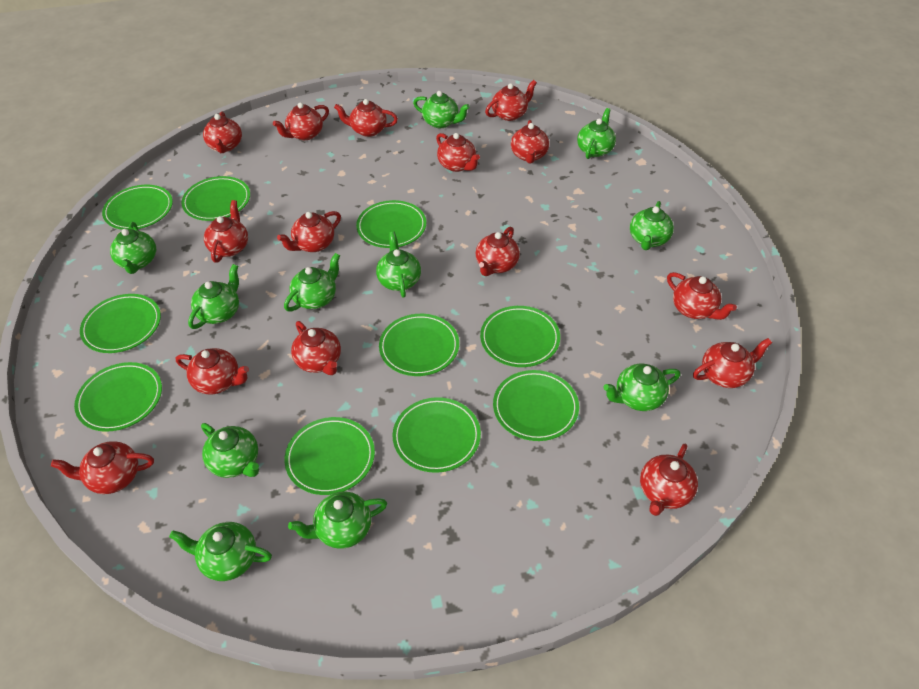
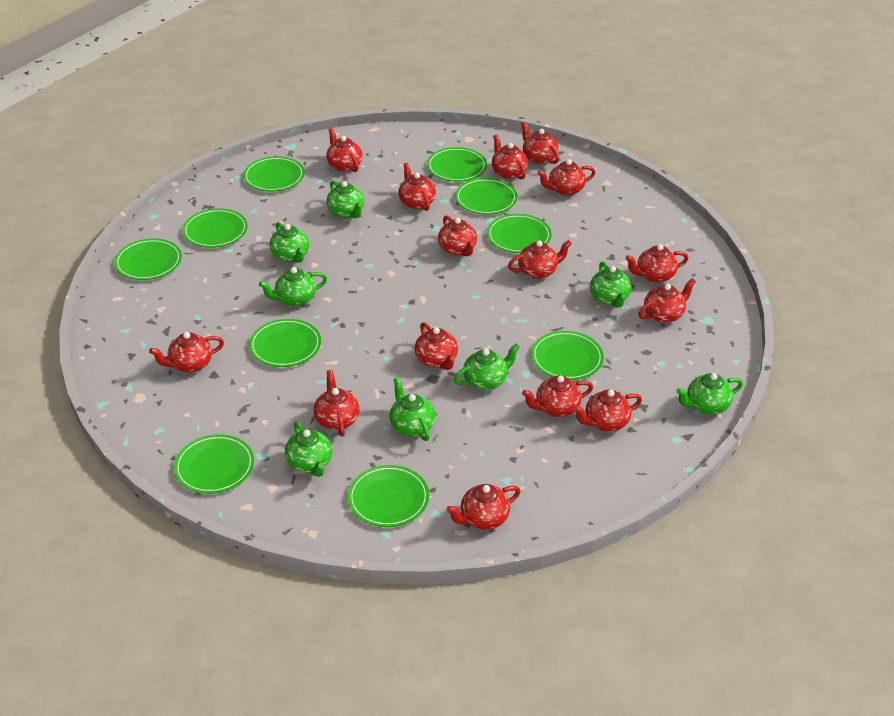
green teapot: 11 -> 8

